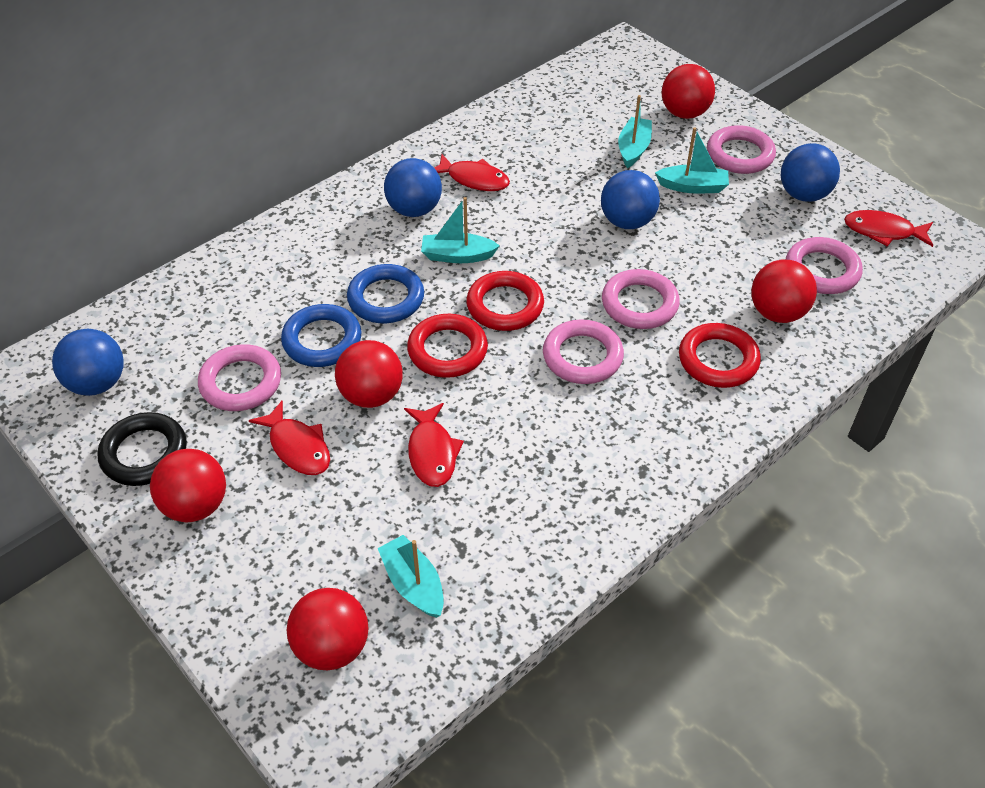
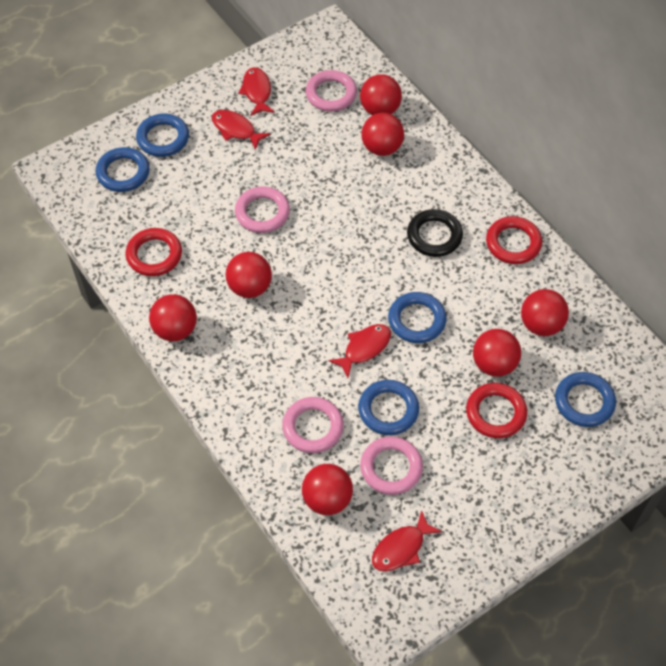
blue ball: 4 -> 0
blue ring: 2 -> 5
pink ring: 5 -> 4
red ball: 5 -> 7
turquoise boat: 4 -> 0

